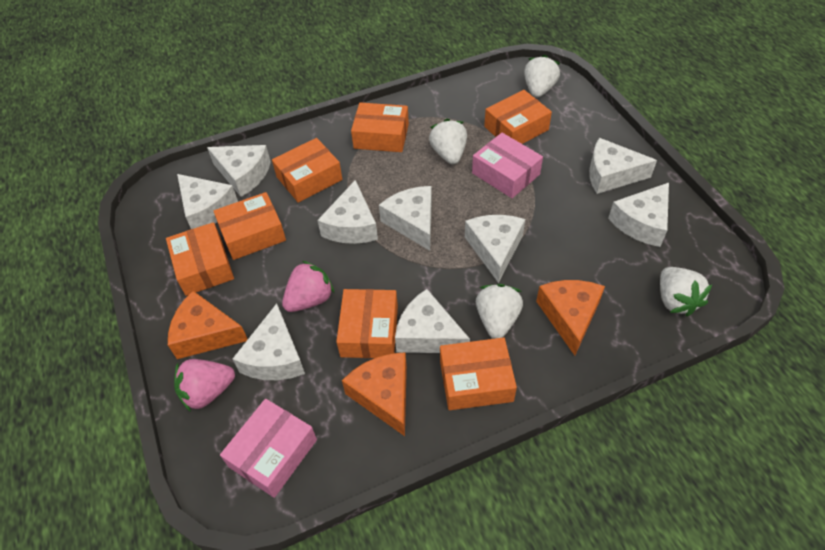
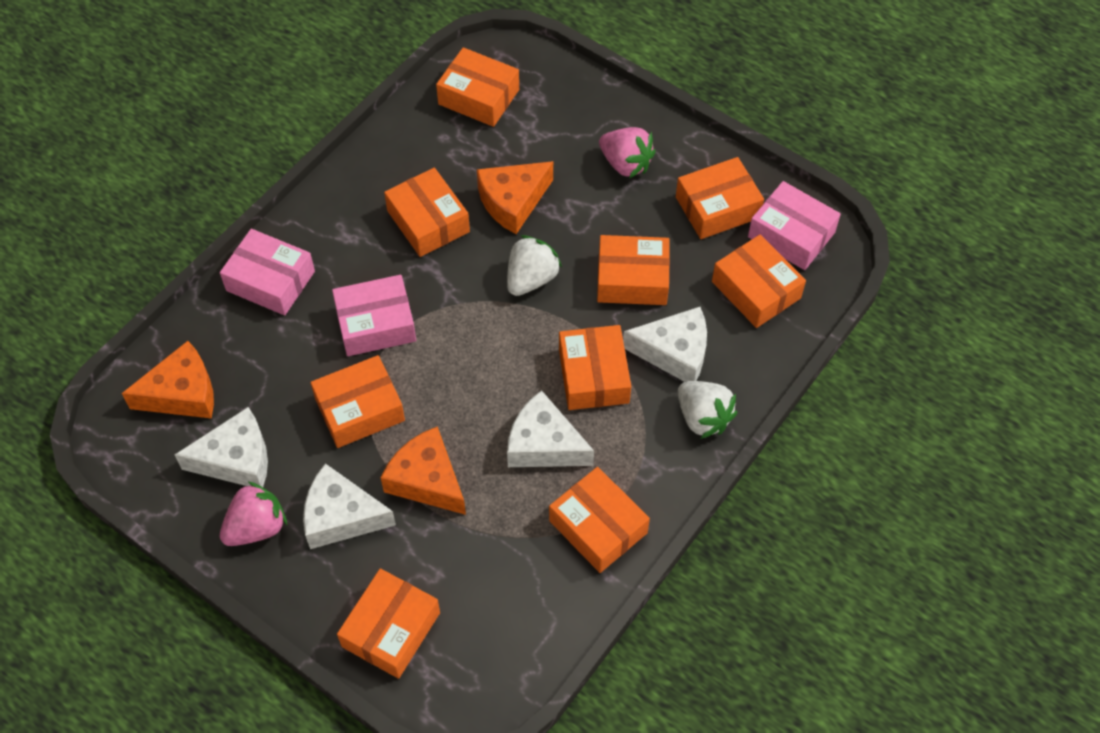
orange box: 7 -> 9
pink box: 2 -> 3
white cheese: 9 -> 4
white strawberry: 4 -> 2

